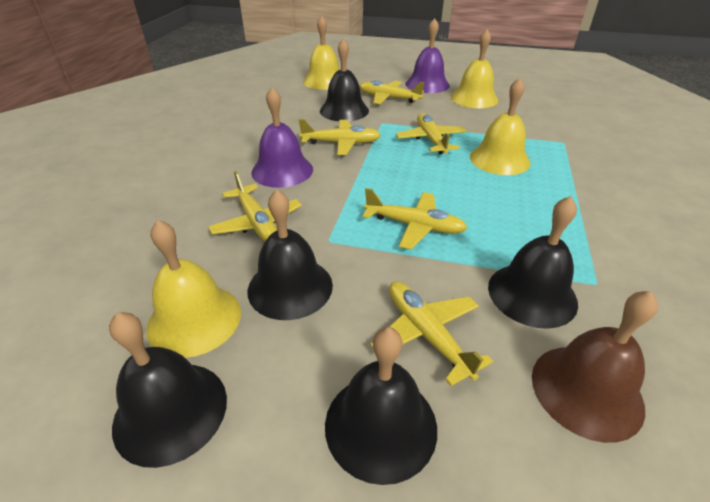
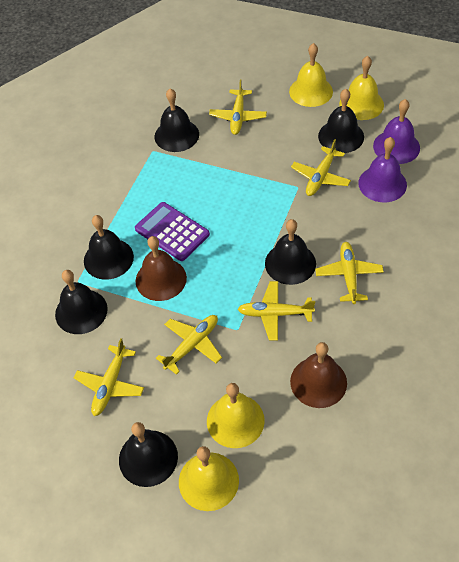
black bell: 5 -> 6
brown bell: 1 -> 2
purple calculator: 0 -> 1

